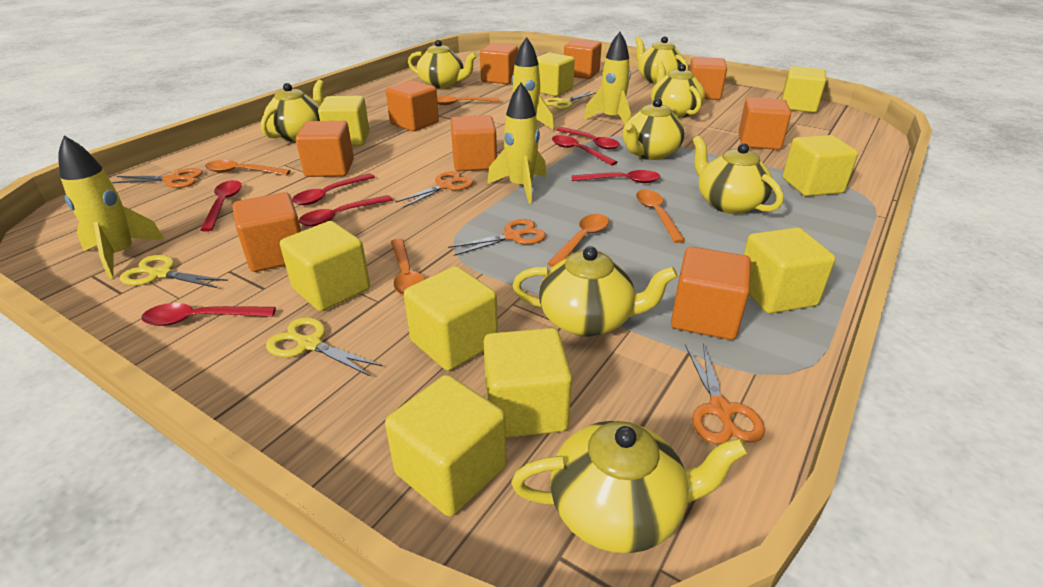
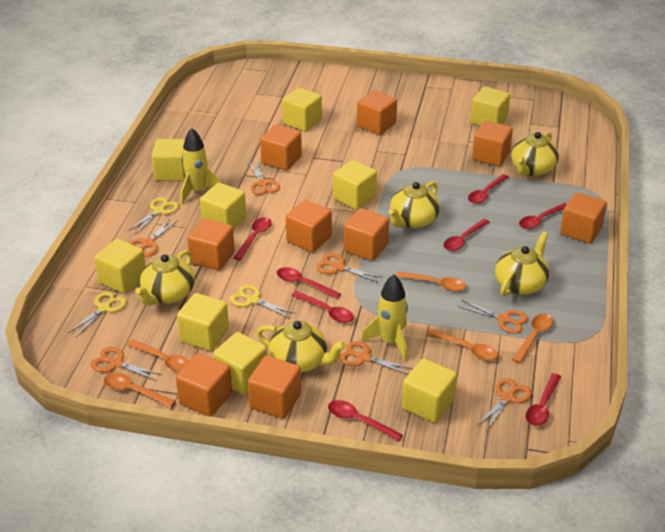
orange scissors: 4 -> 7
red spoon: 7 -> 8
yellow rocket: 4 -> 2
yellow teapot: 8 -> 5

